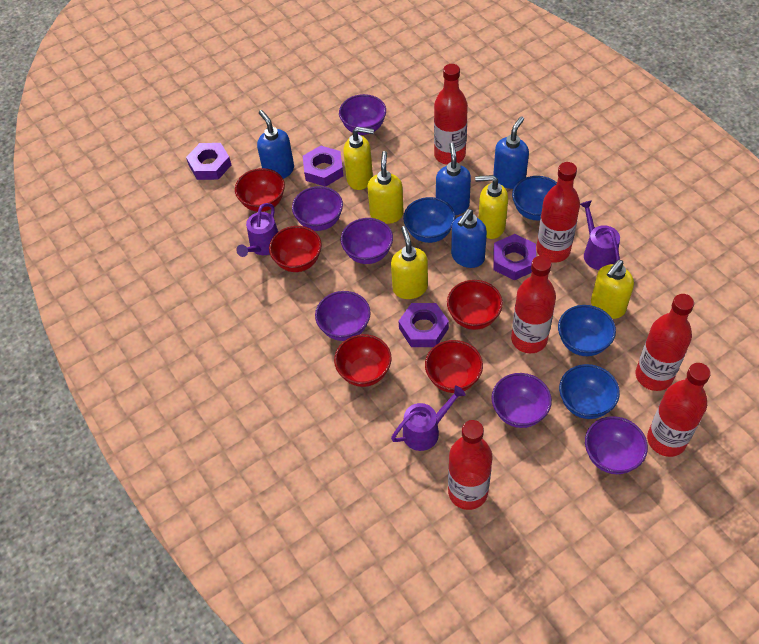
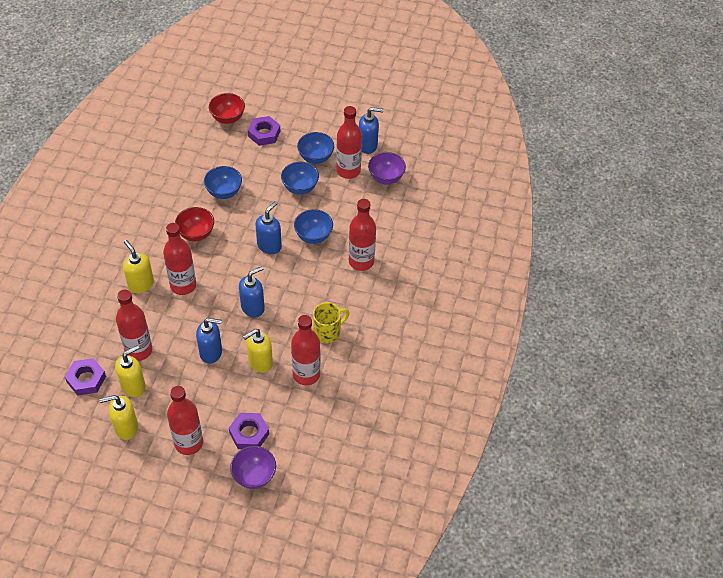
purple bowl: 6 -> 2
purple nut: 4 -> 3
purple watering can: 3 -> 0
red bowl: 5 -> 2
yellow mug: 0 -> 1
yellow soap dispenser: 5 -> 4

